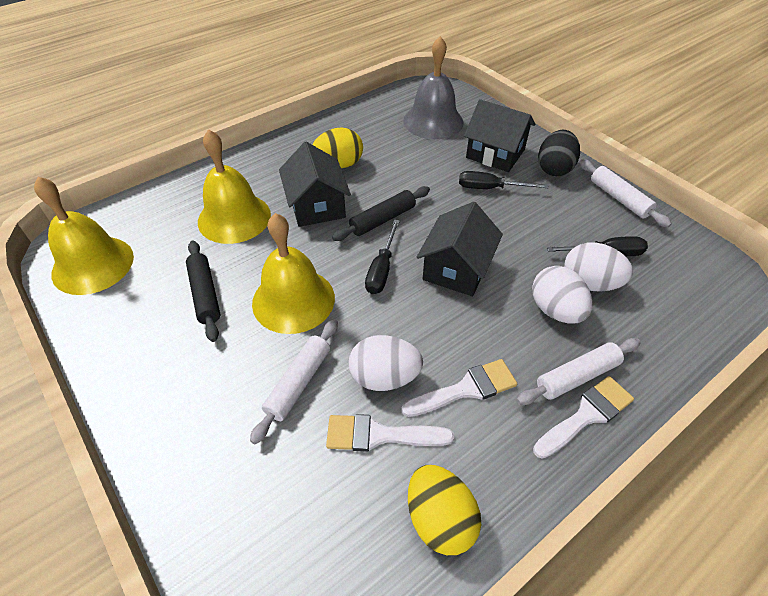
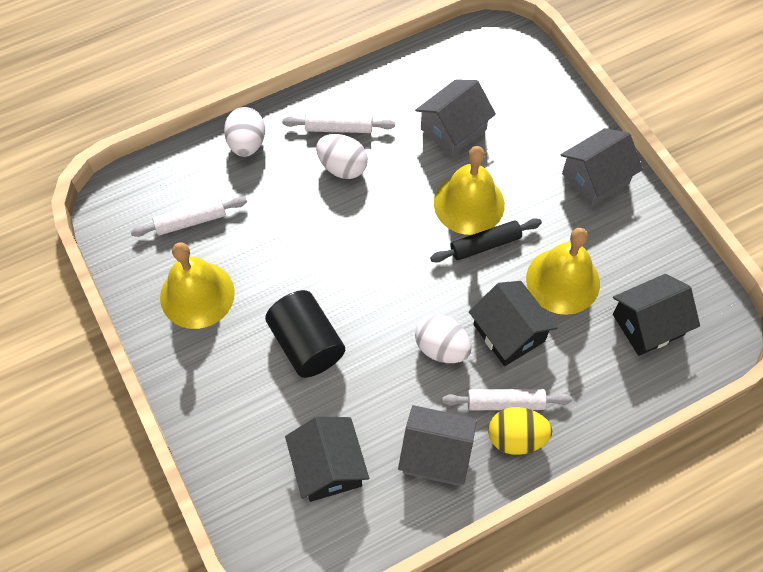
black cylinder: 0 -> 1
black egg: 1 -> 0
black rolling pin: 2 -> 1
black screwdriver: 3 -> 0
grey bell: 1 -> 0
grey house: 0 -> 3
white brush: 3 -> 0
yellow egg: 2 -> 1

